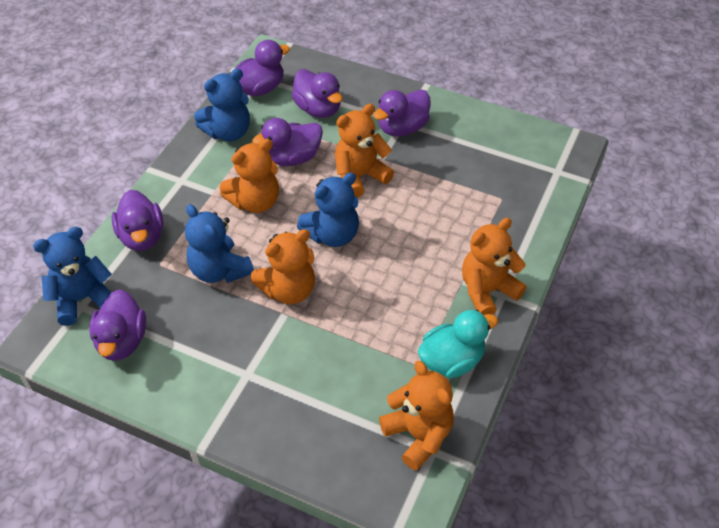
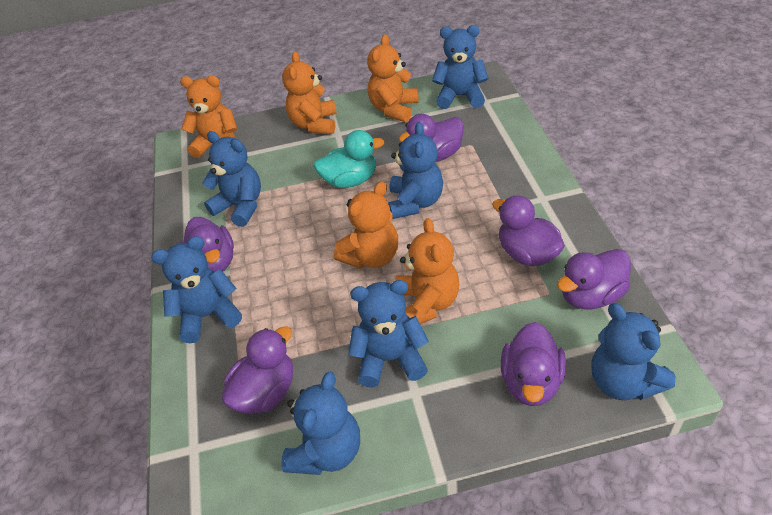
blue teddy bear: 4 -> 7

